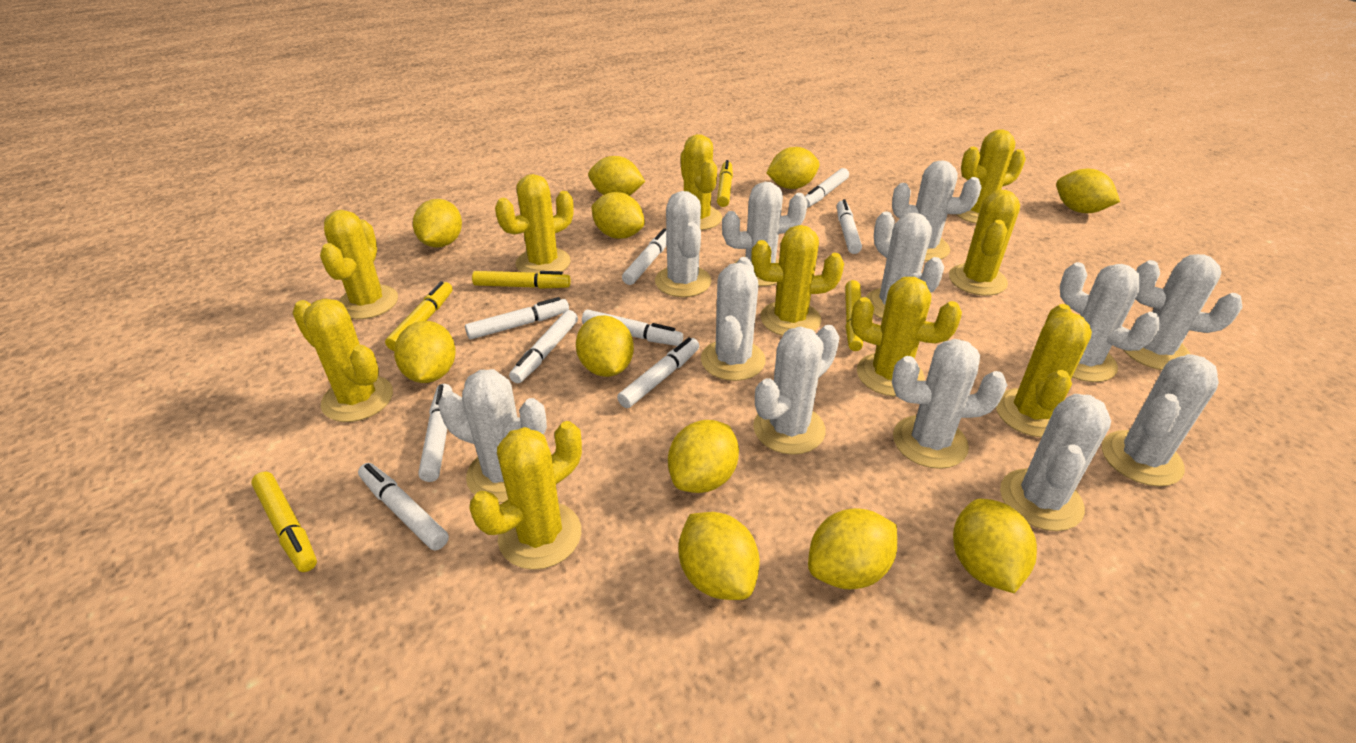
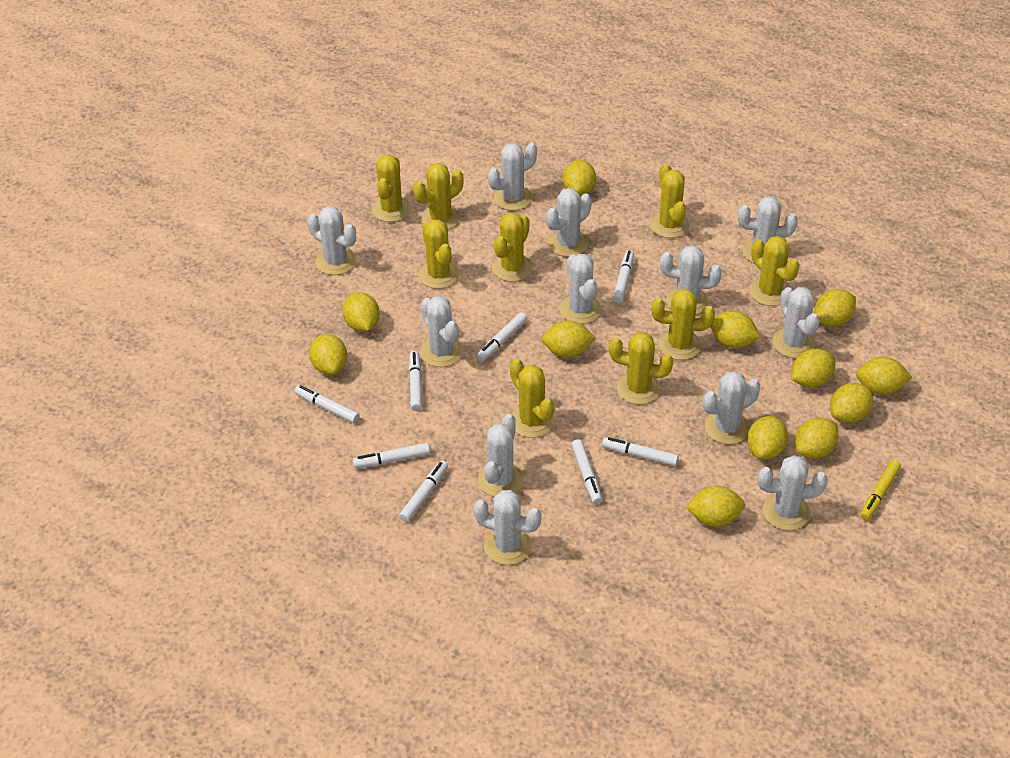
white marker: 9 -> 8
yellow cactus: 10 -> 9
yellow lemon: 11 -> 12
yellow marker: 5 -> 1

